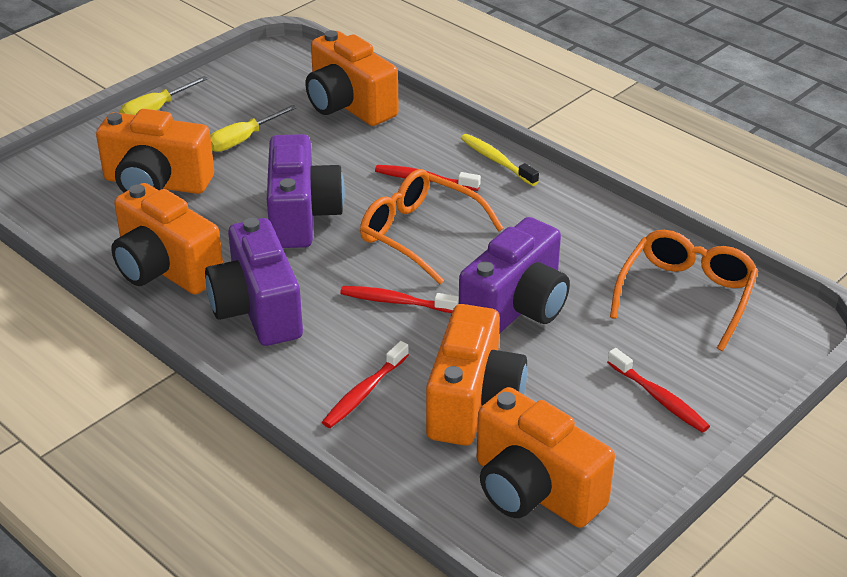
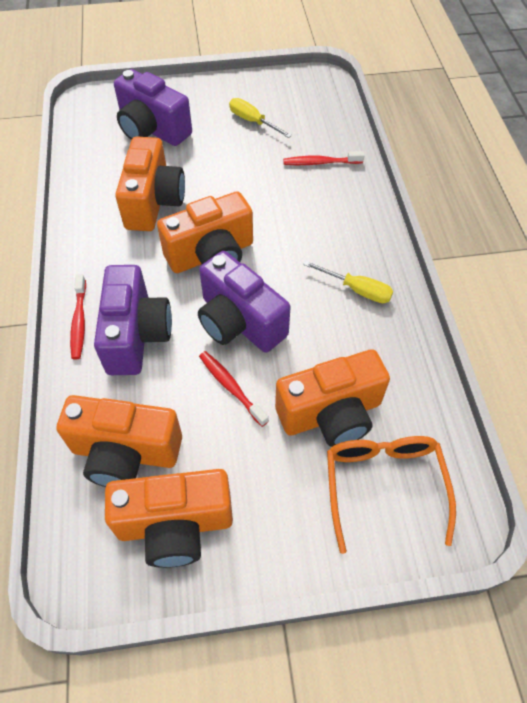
orange glasses: 2 -> 1
red toothbrush: 4 -> 3
yellow toothbrush: 1 -> 0

